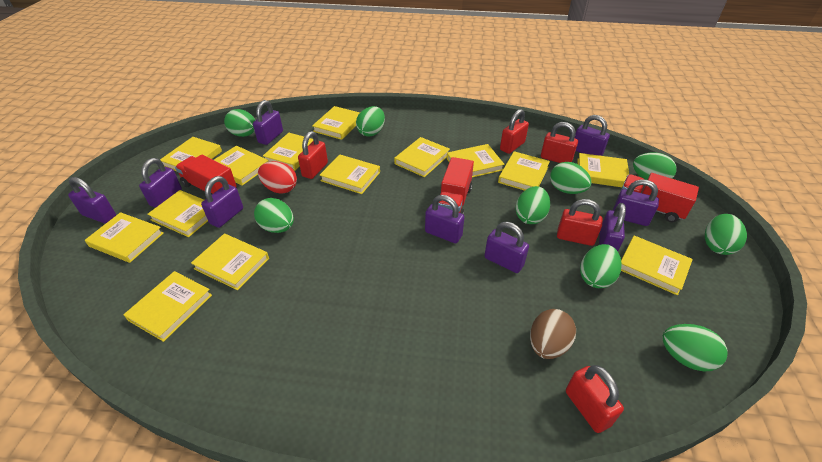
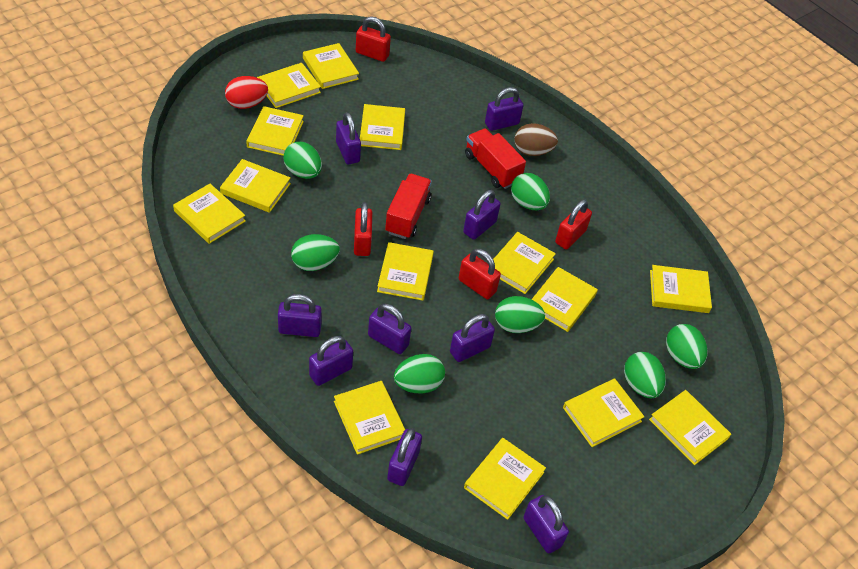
green egg: 9 -> 7
red padlock: 5 -> 4
red truck: 3 -> 2

